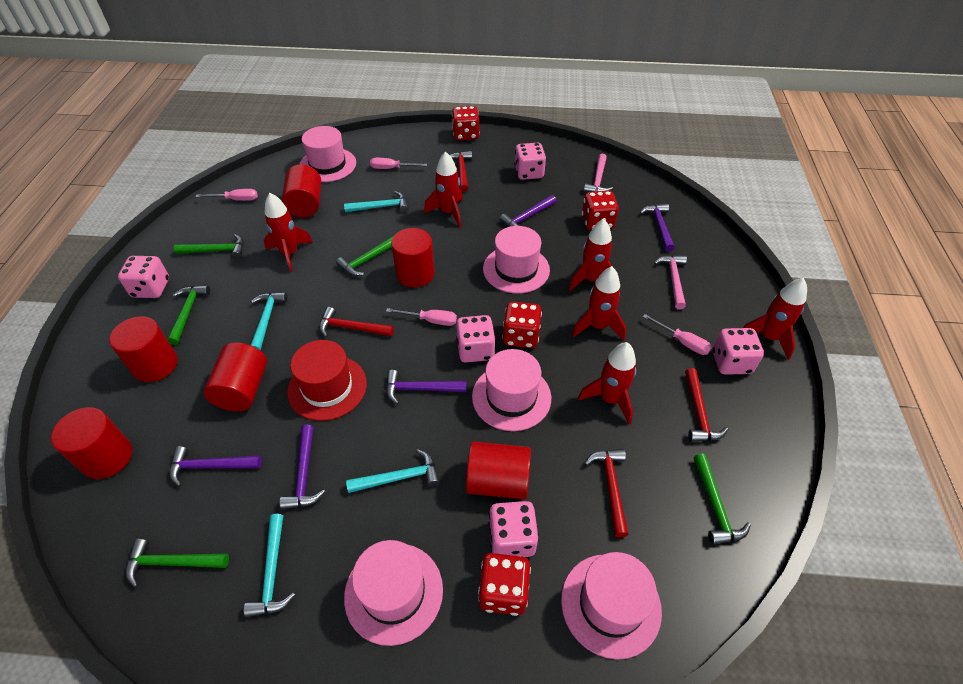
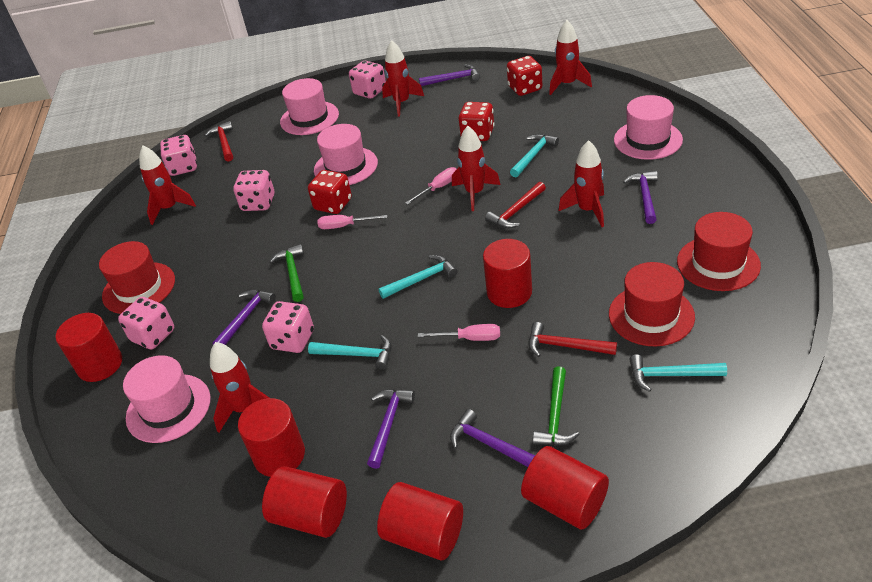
green hammer: 5 -> 2
pink hammer: 2 -> 0
pink hat: 5 -> 4
pink screwdriver: 4 -> 3
red dice: 4 -> 3
red hammer: 4 -> 3
red hat: 1 -> 3

